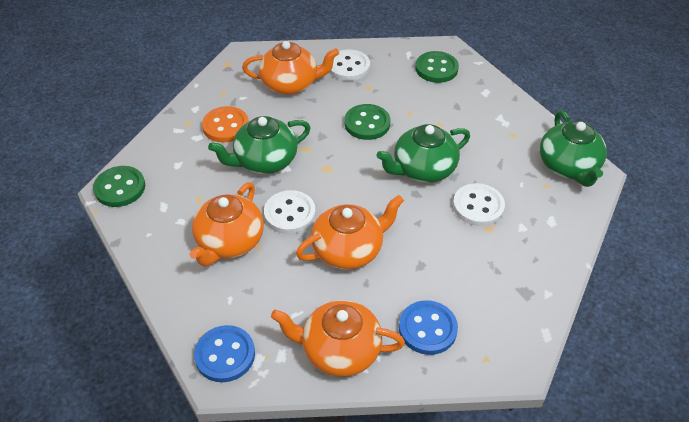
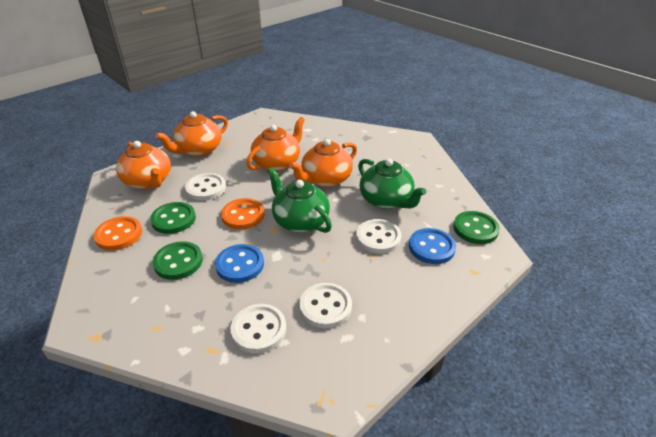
green teapot: 3 -> 2
orange button: 1 -> 2
white button: 3 -> 4

